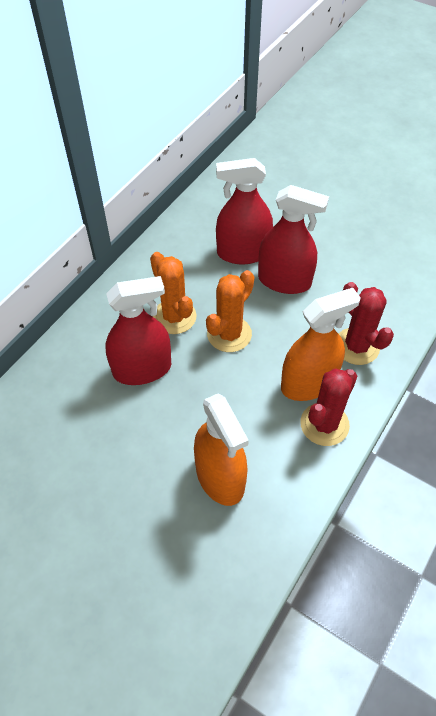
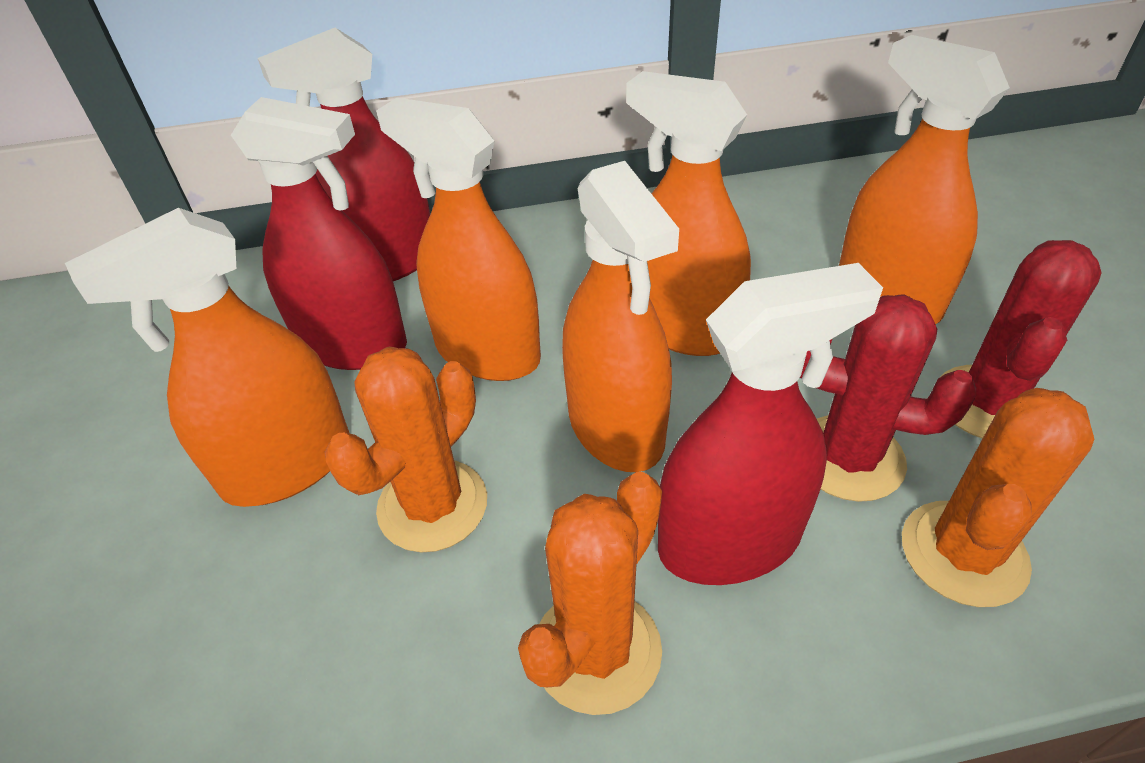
orange cactus: 2 -> 3
orange spray bottle: 2 -> 5

